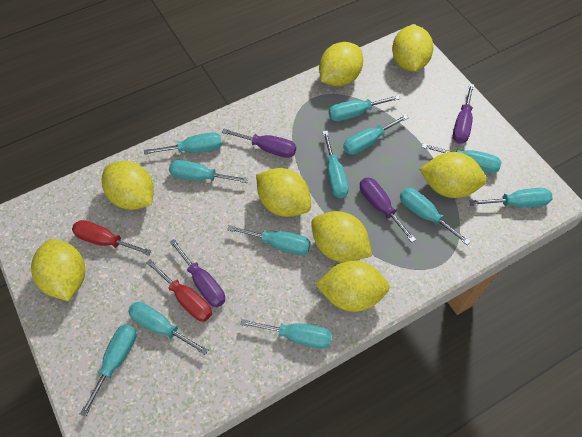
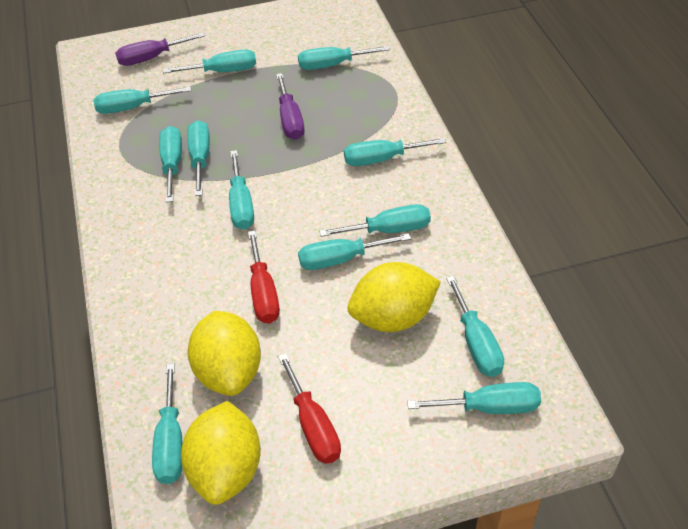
purple screwdriver: 4 -> 2
yellow lemon: 8 -> 3

